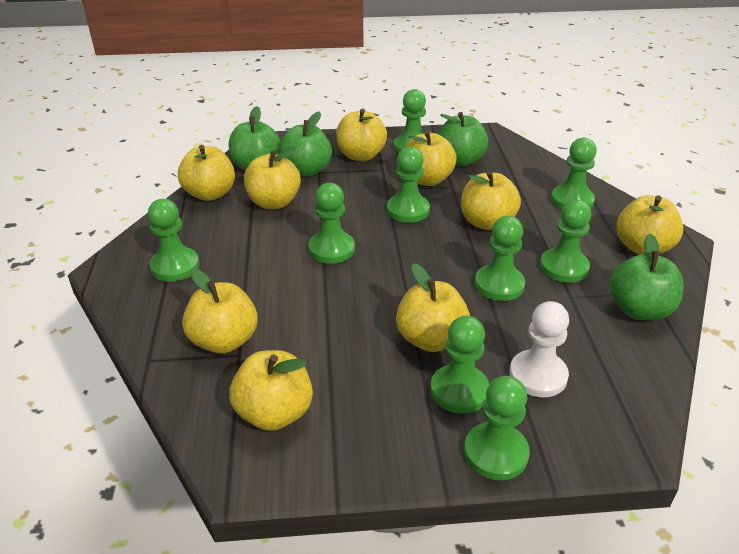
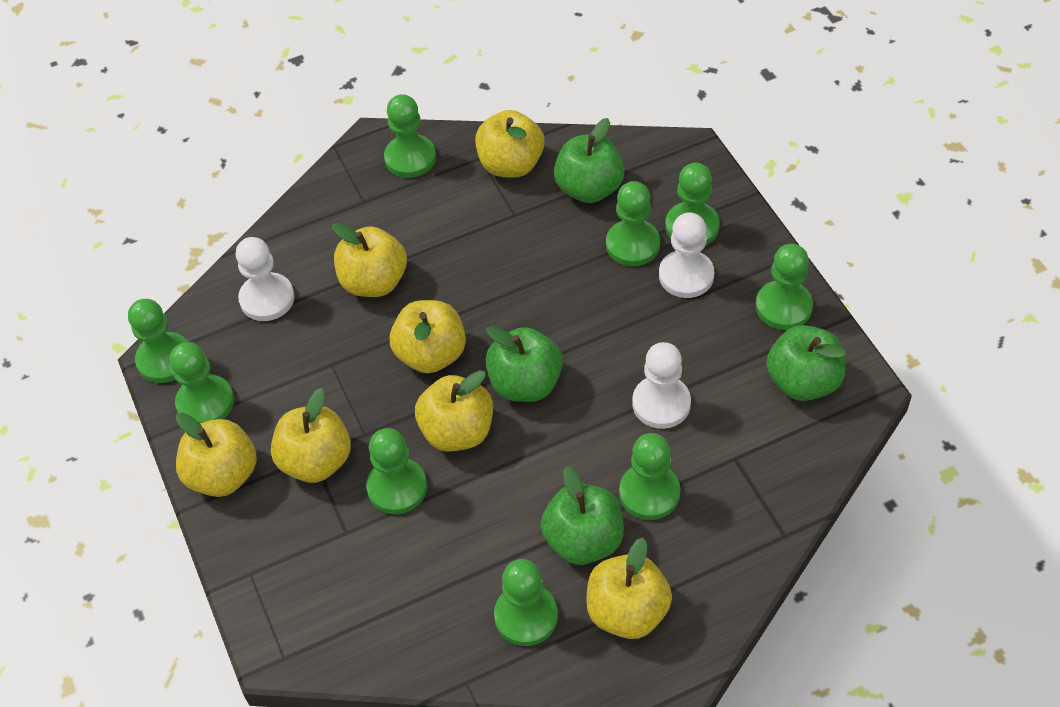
white pawn: 1 -> 3
yellow apple: 9 -> 7

